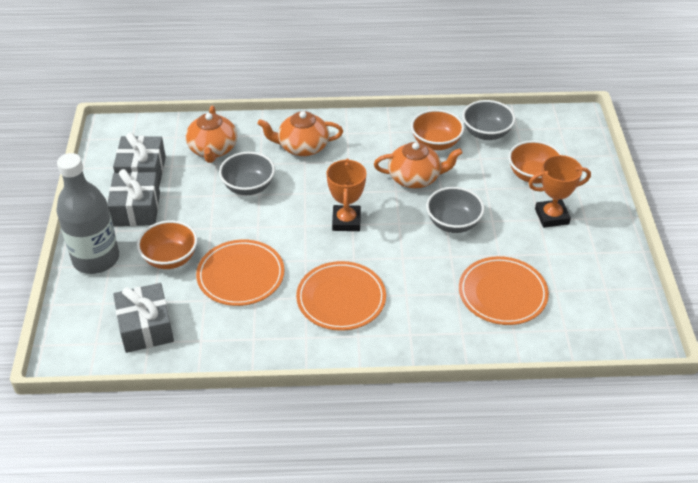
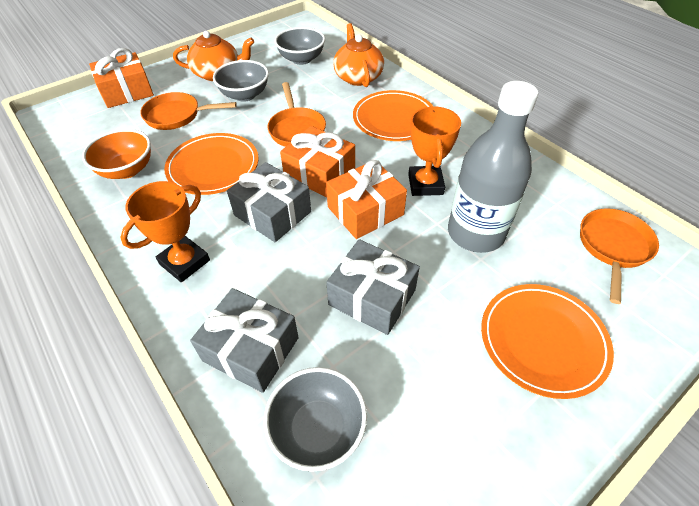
orange bowl: 3 -> 1
orange gift: 0 -> 3
orange pan: 0 -> 3
orange teapot: 3 -> 2

